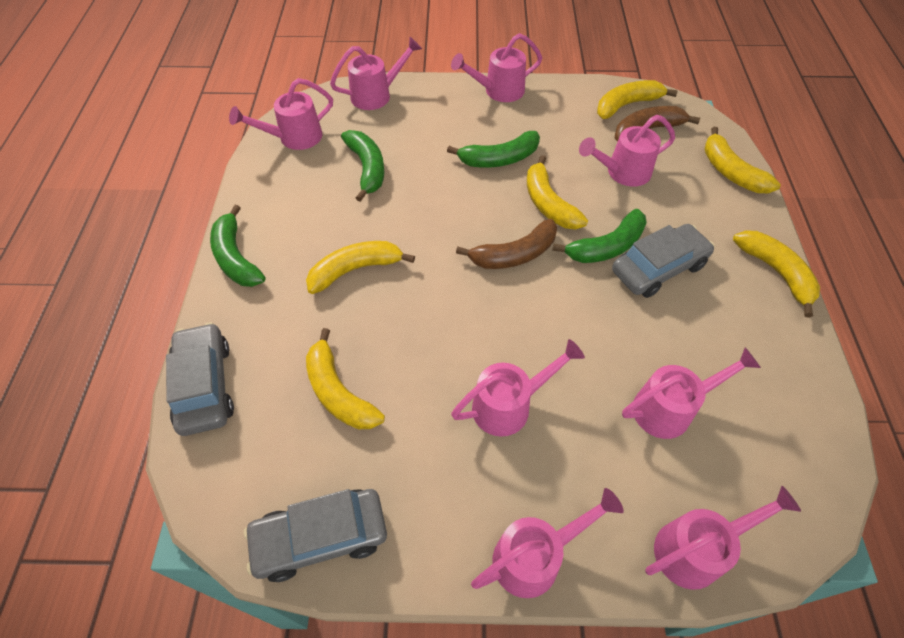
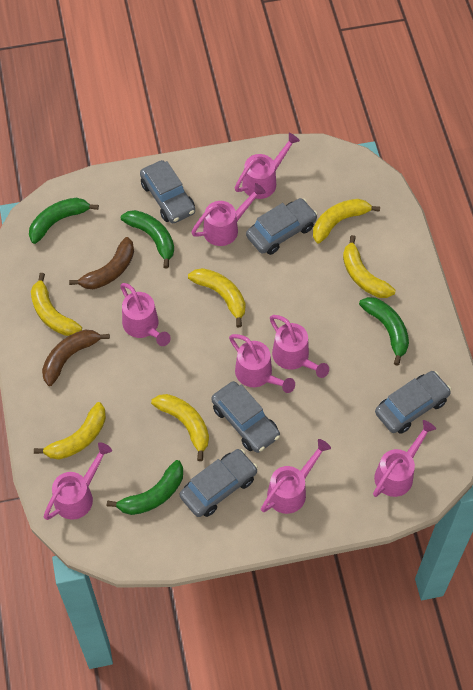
grey car: 3 -> 5

